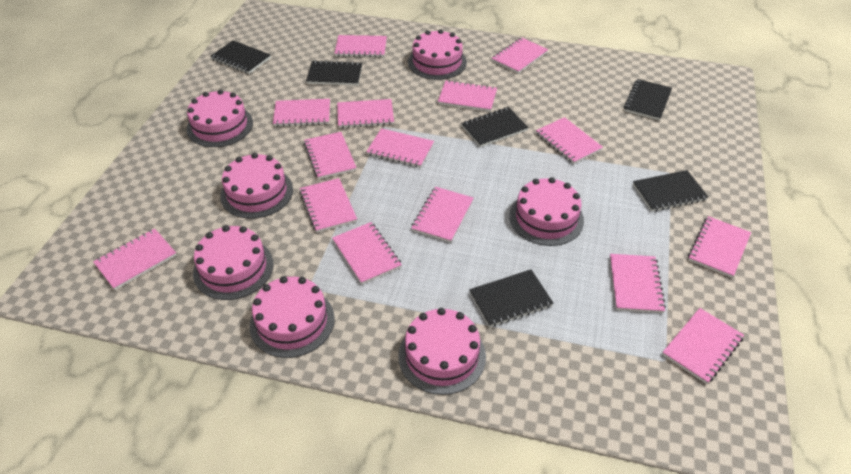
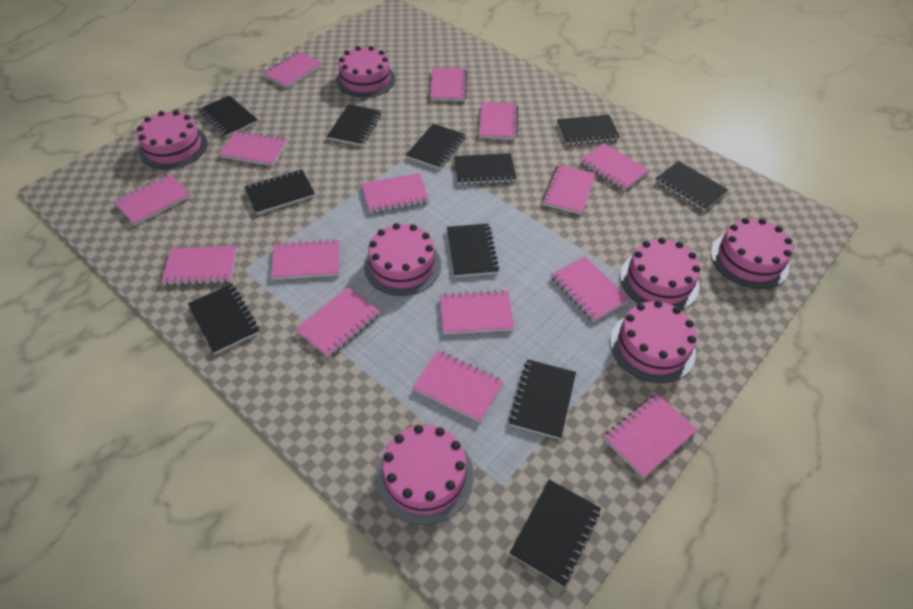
black notebook: 6 -> 11

